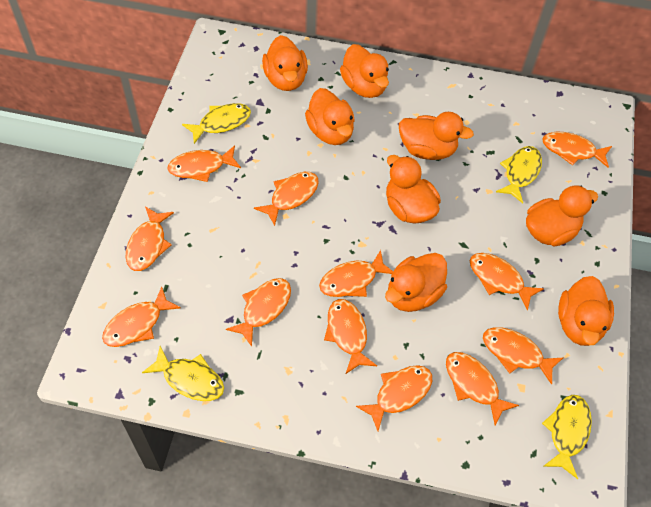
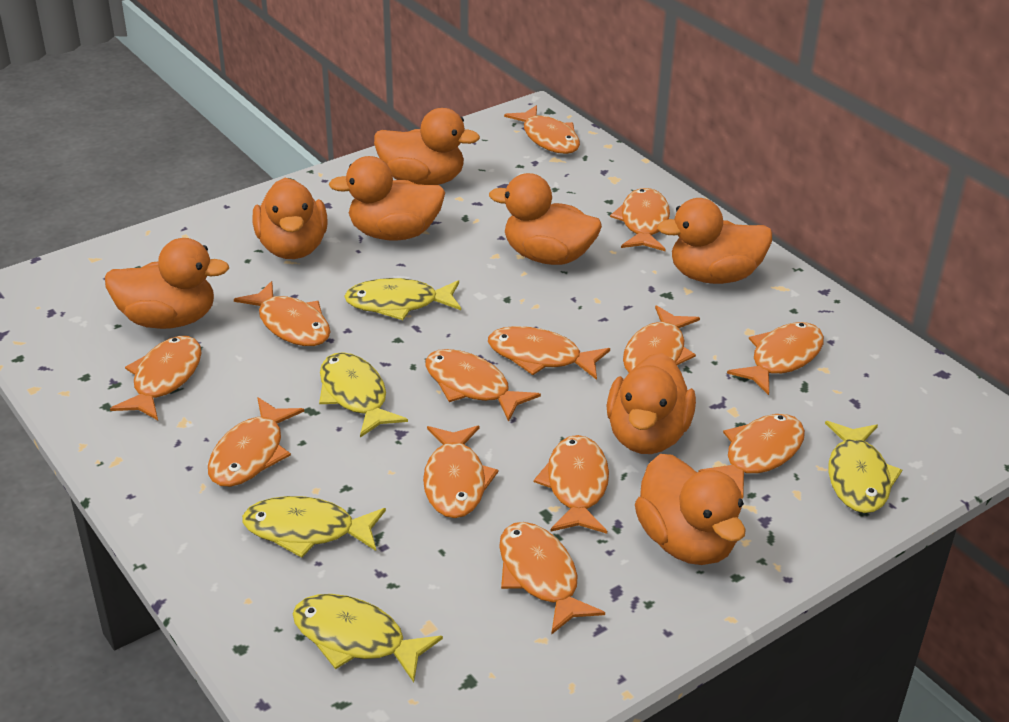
orange fish: 12 -> 13
yellow fish: 4 -> 5

